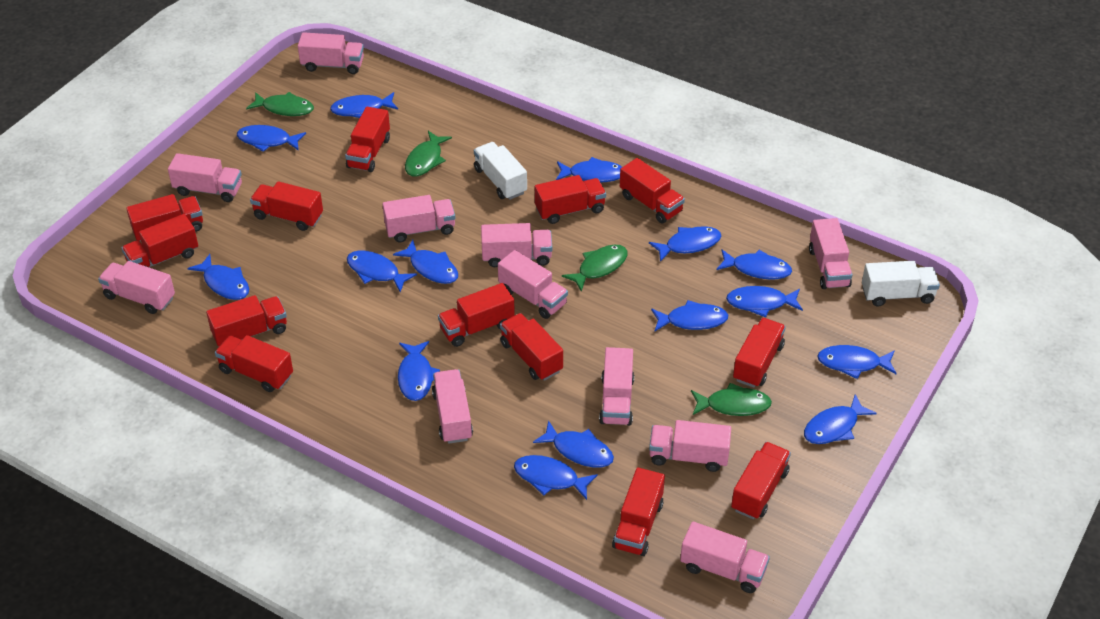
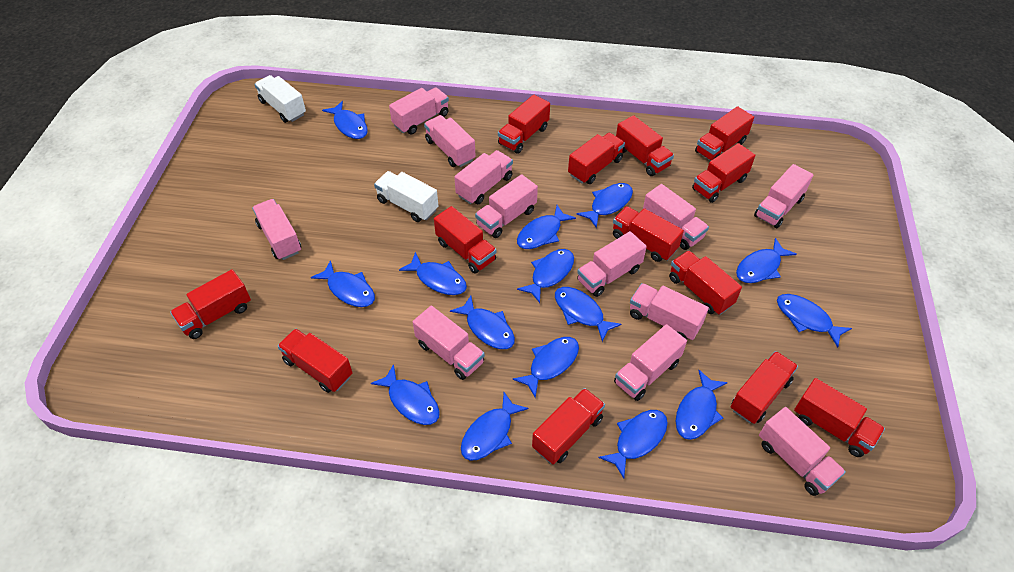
green fish: 4 -> 0
pink truck: 11 -> 12

